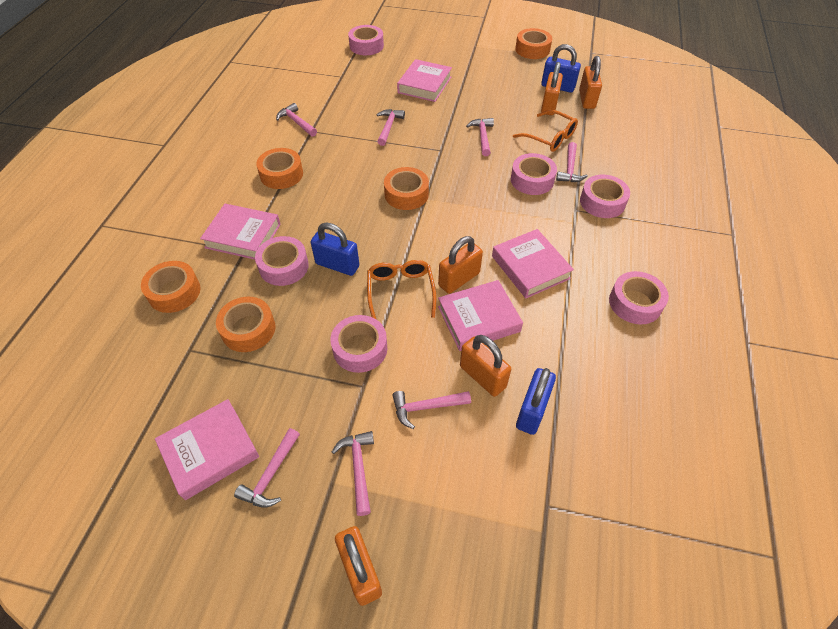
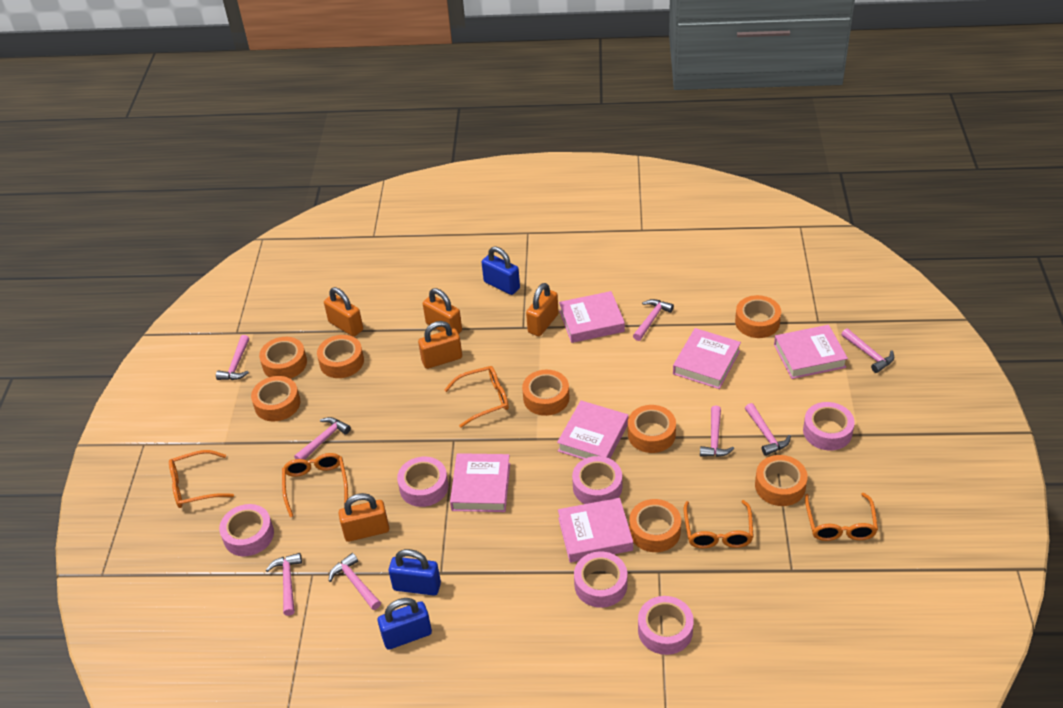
orange glasses: 2 -> 5
orange tape: 5 -> 8
pink book: 5 -> 6
pink hammer: 7 -> 8

